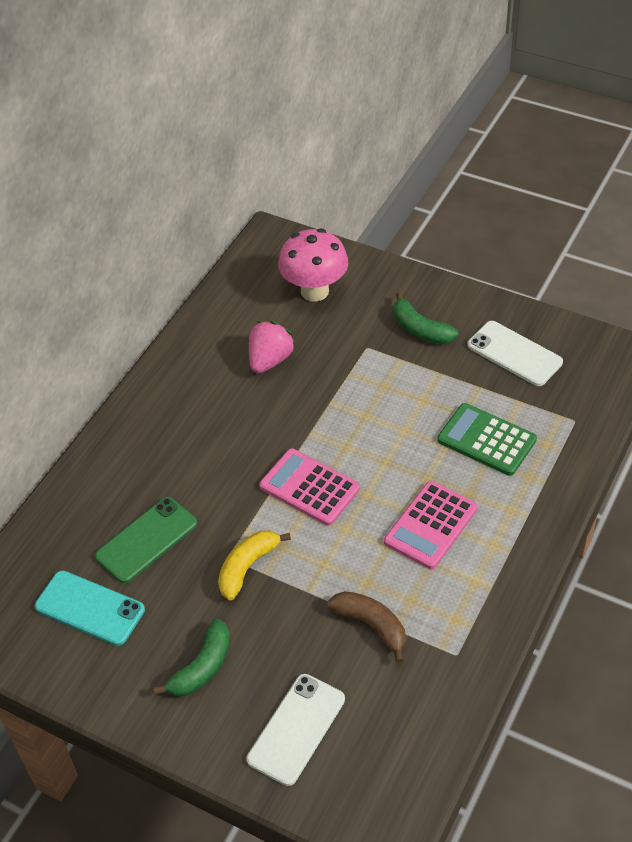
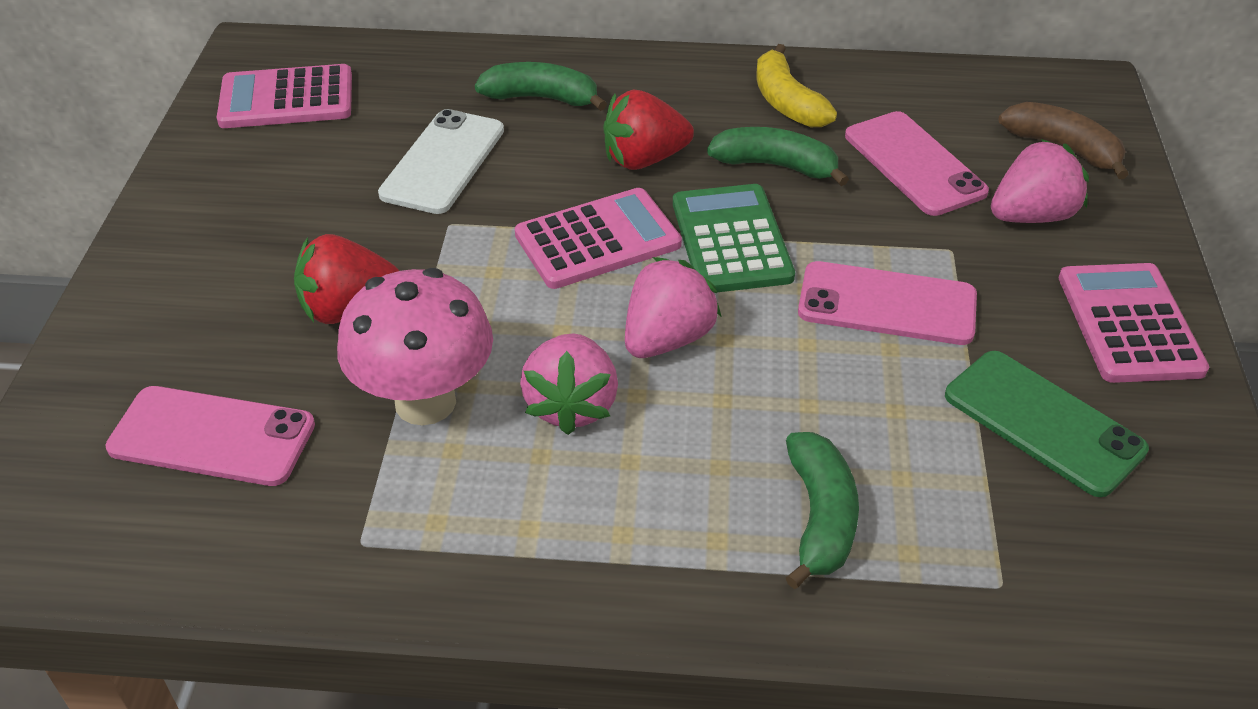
green banana: 2 -> 3
pink calculator: 2 -> 3
pink phone: 0 -> 3
pink strawberry: 1 -> 3
red strawberry: 0 -> 2
turquoise phone: 1 -> 0
white phone: 2 -> 1

